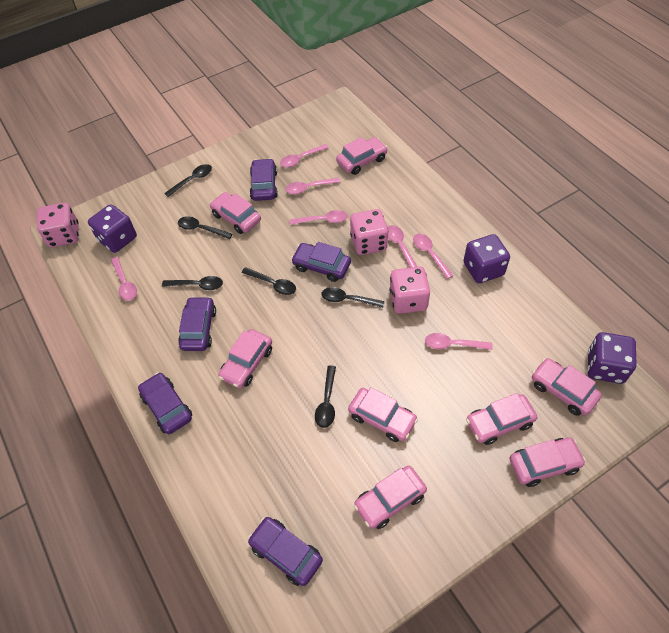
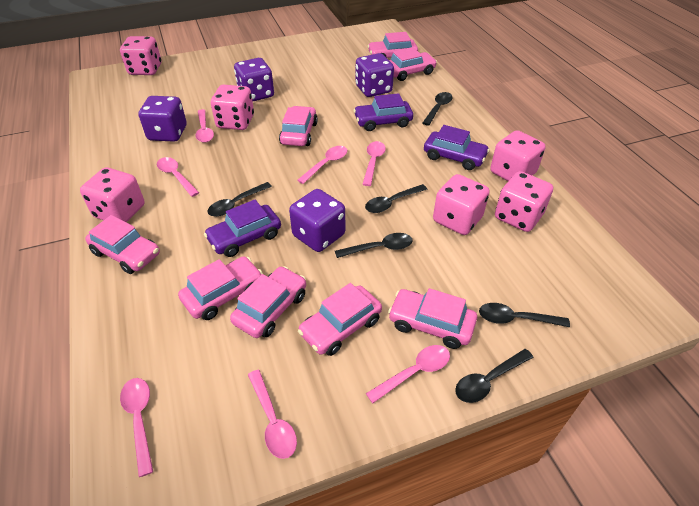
pink dice: 3 -> 6
purple car: 5 -> 3
purple dice: 3 -> 4

